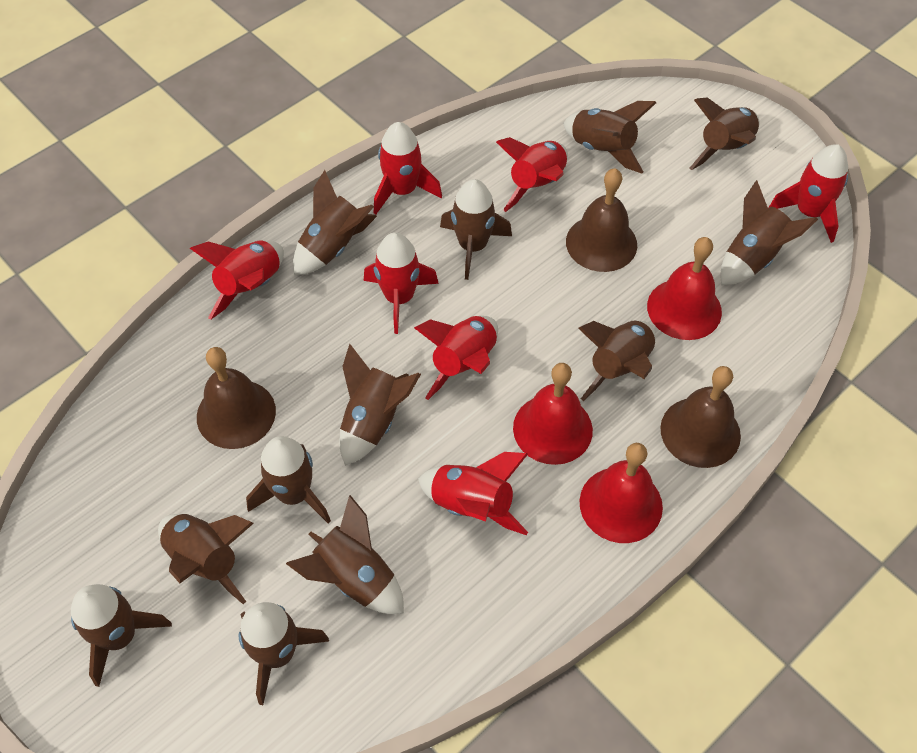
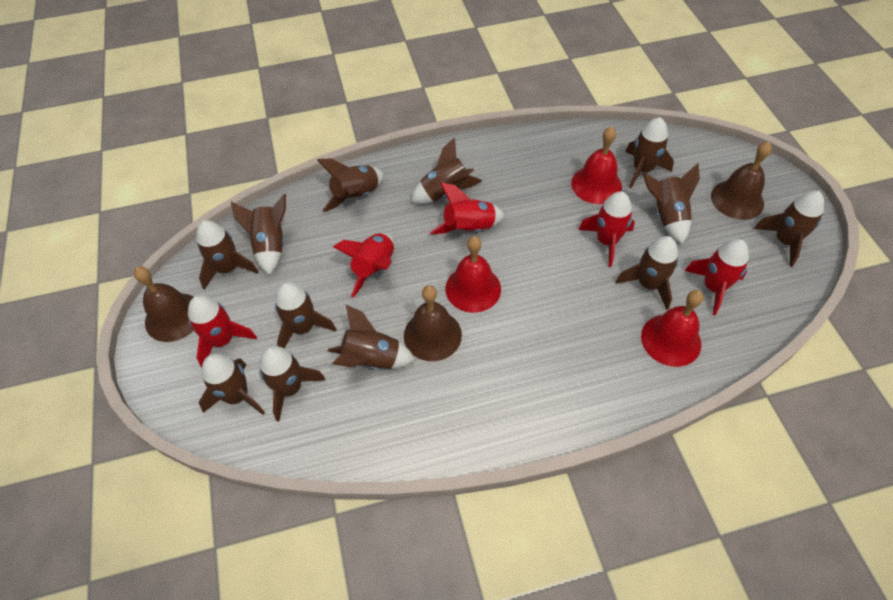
red rocket: 7 -> 5

